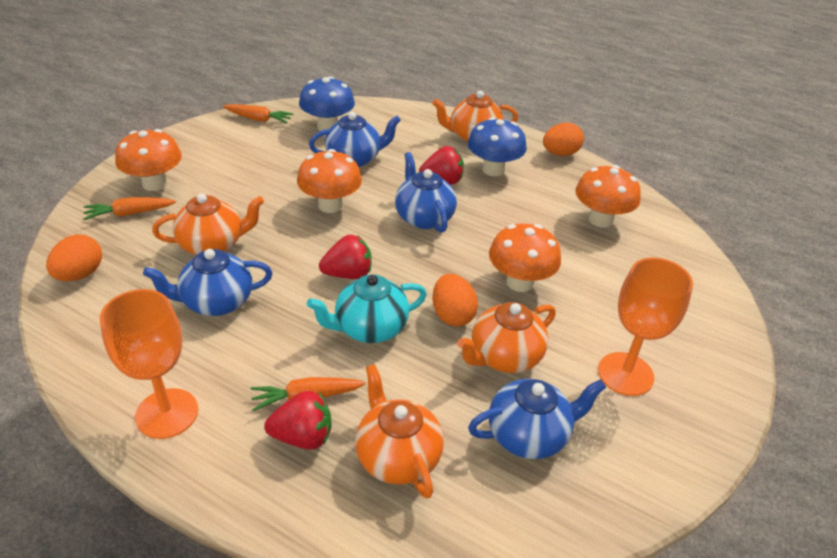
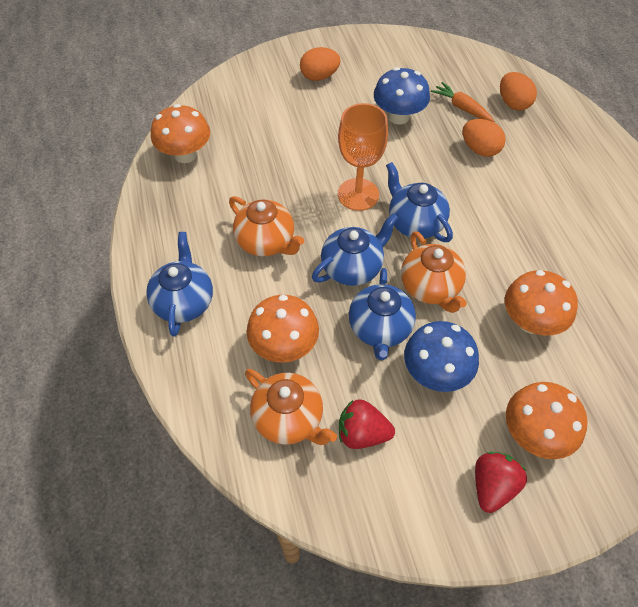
orange carrot: 3 -> 1
orange goblet: 2 -> 1
orange teapot: 4 -> 3
red strawberry: 3 -> 2
turquoise teapot: 1 -> 0

